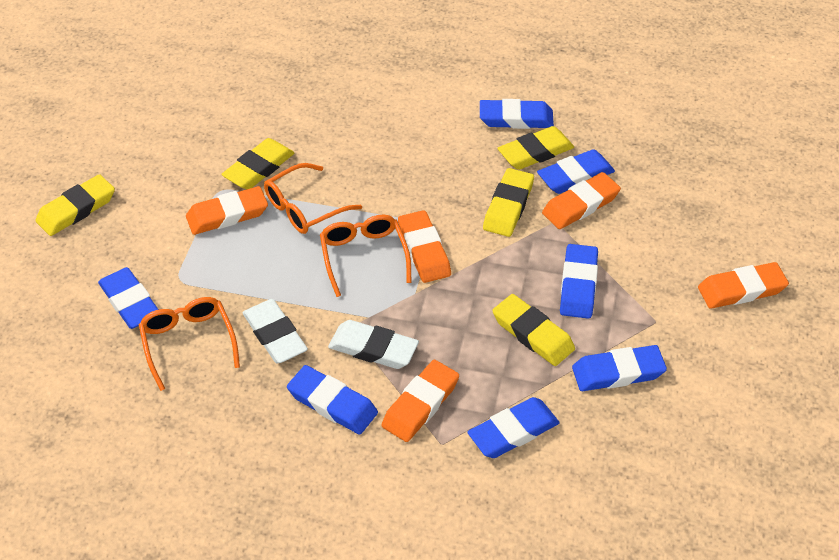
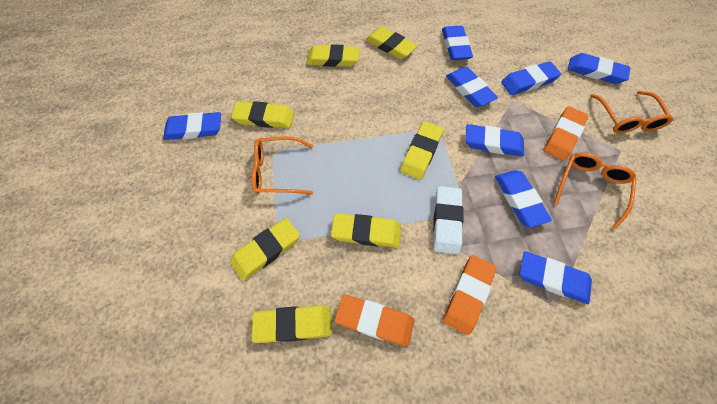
blue eraser: 7 -> 8
orange eraser: 5 -> 3
white eraser: 2 -> 1
yellow eraser: 5 -> 7

